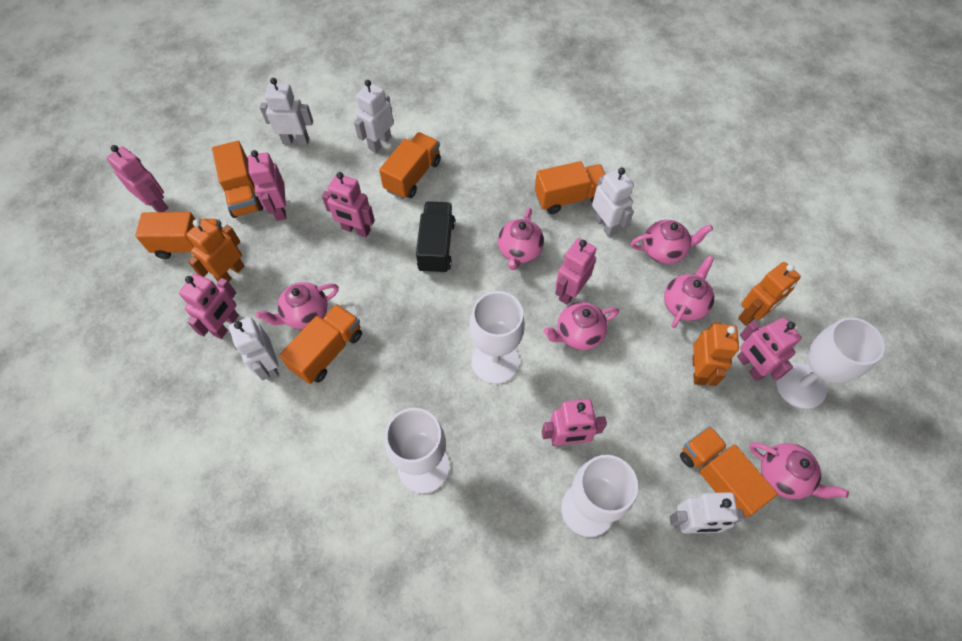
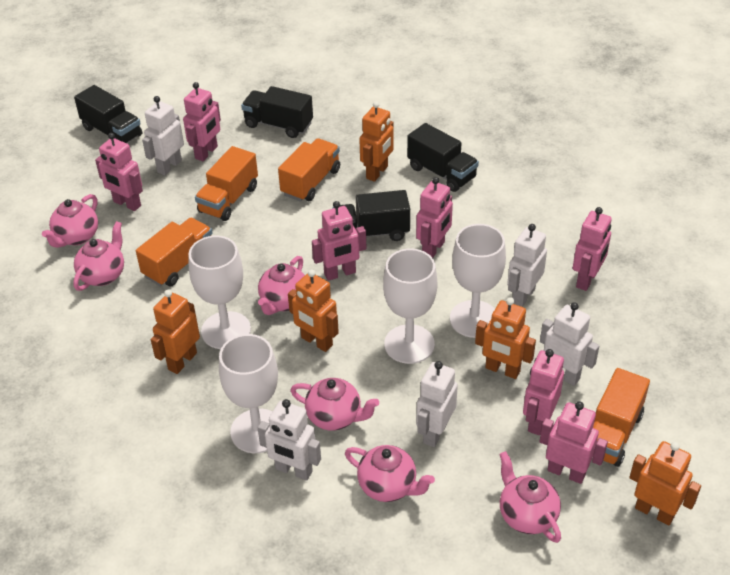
black truck: 1 -> 4
orange robot: 3 -> 5
orange truck: 6 -> 4

